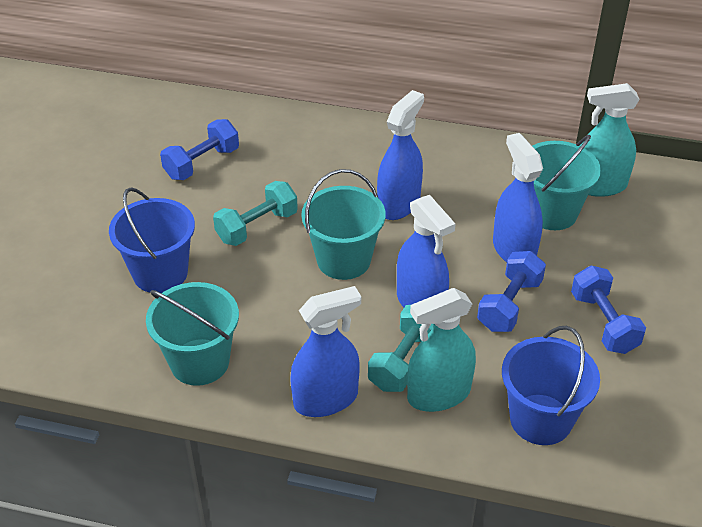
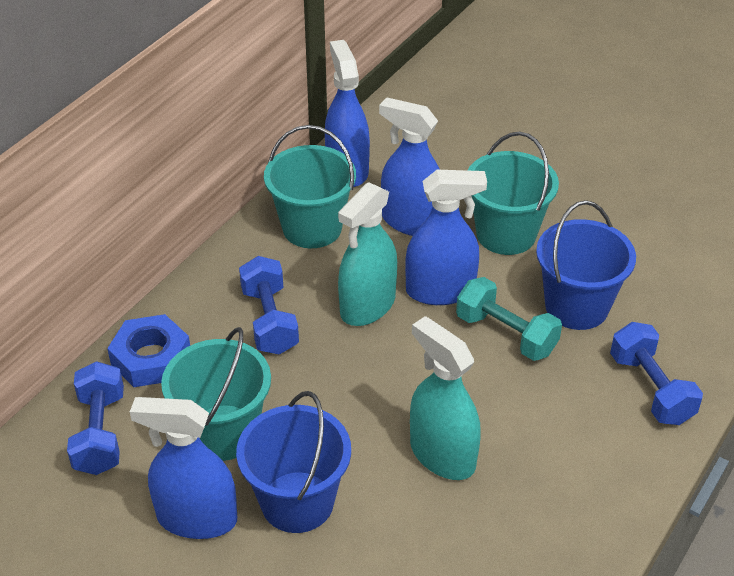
blue nut: 0 -> 1
turquoise dumbbell: 2 -> 1

